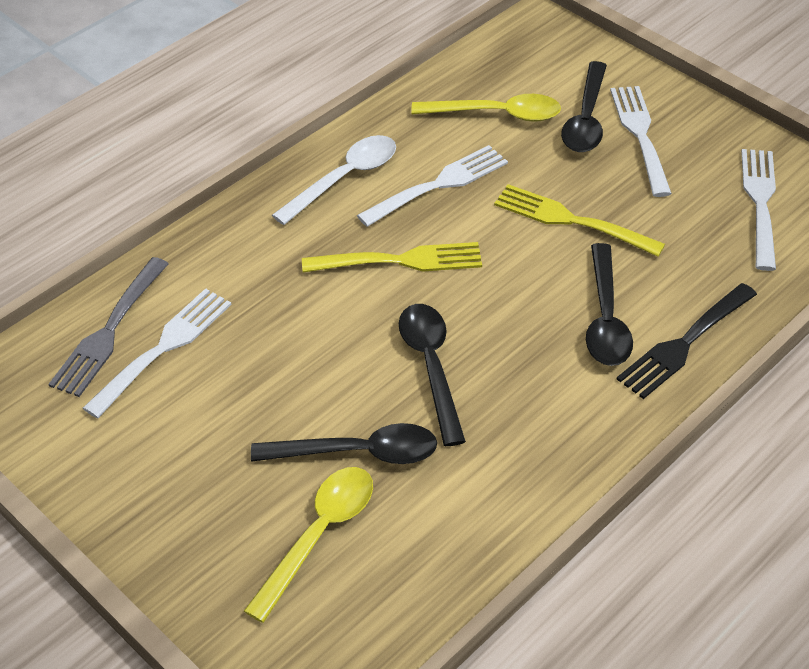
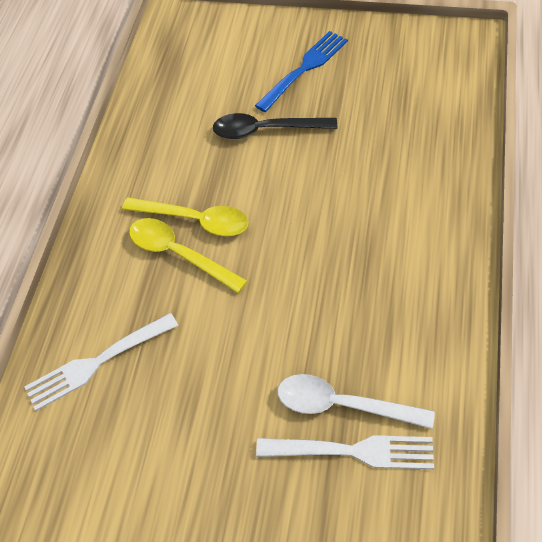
black fork: 1 -> 0
black spoon: 4 -> 1
blue fork: 0 -> 1
grey fork: 1 -> 0
white fork: 4 -> 2
yellow fork: 2 -> 0

